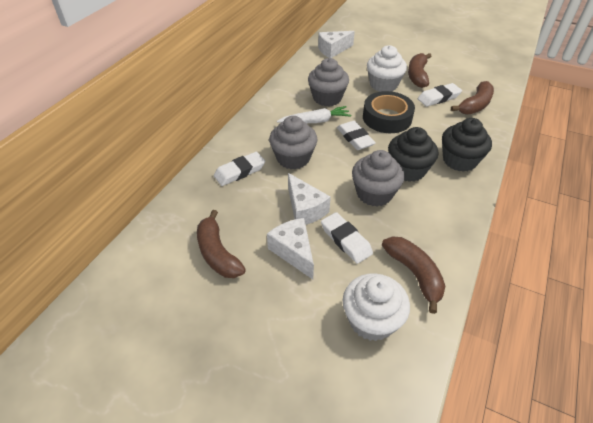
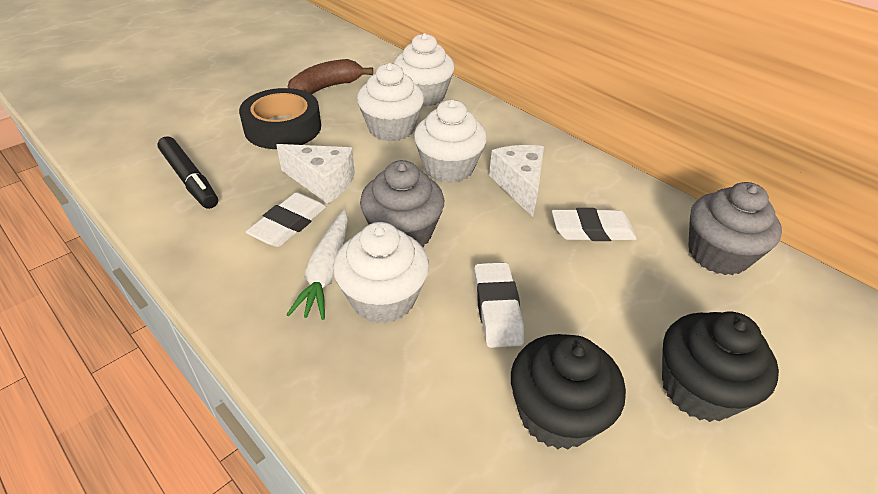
black marker: 0 -> 1
brown banana: 4 -> 1
grey cupcake: 3 -> 2
white cheese: 3 -> 2
white cupcake: 2 -> 4
white eraser: 4 -> 3

